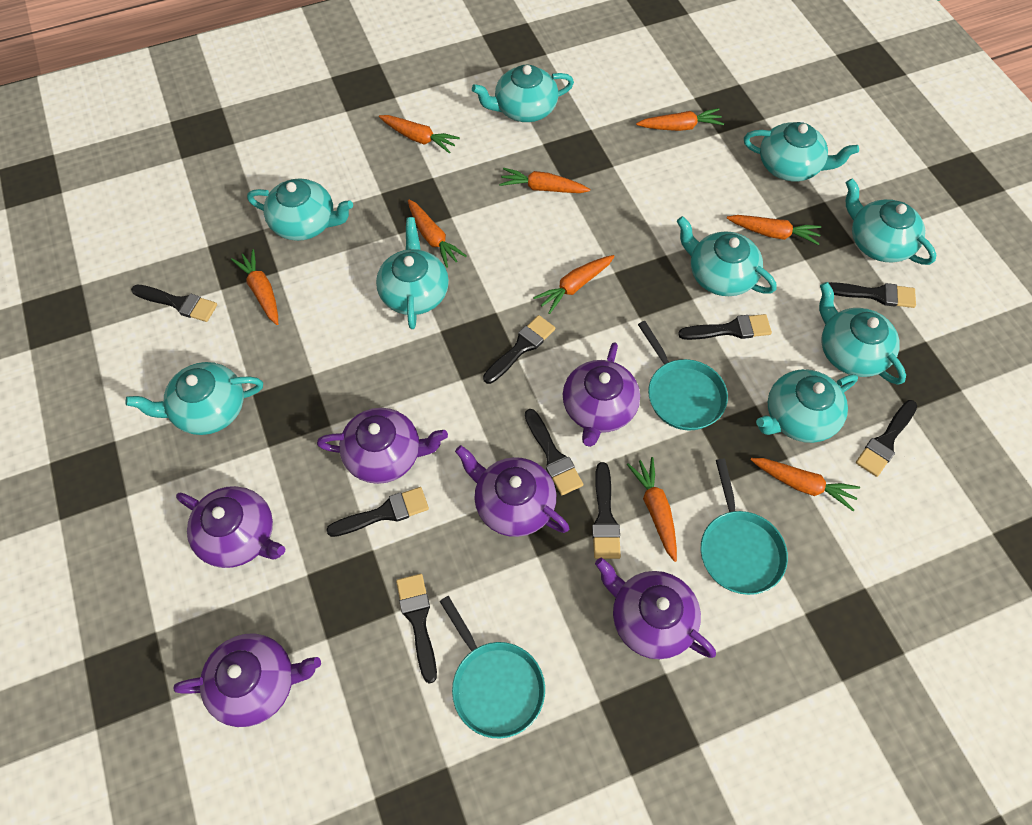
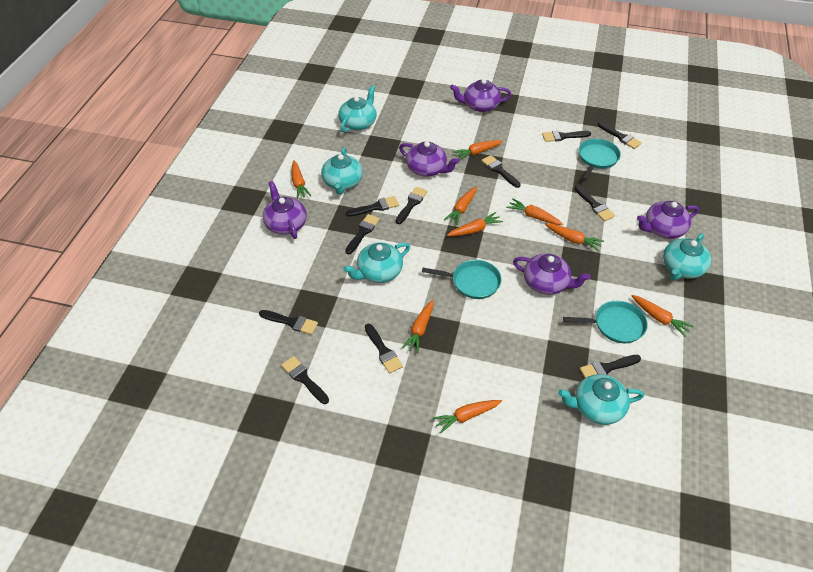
black brush: 9 -> 11
purple teapot: 6 -> 5
turquoise teapot: 9 -> 5

